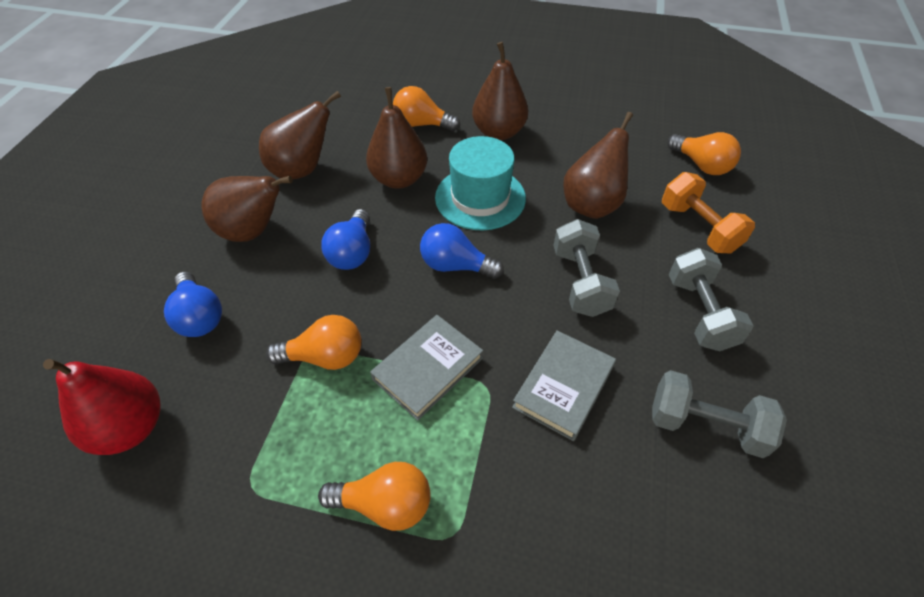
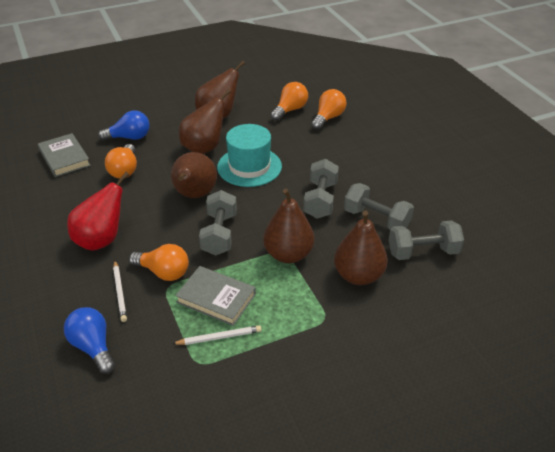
blue light bulb: 3 -> 2
grey dumbbell: 3 -> 4
orange dumbbell: 1 -> 0
white pencil: 0 -> 2

